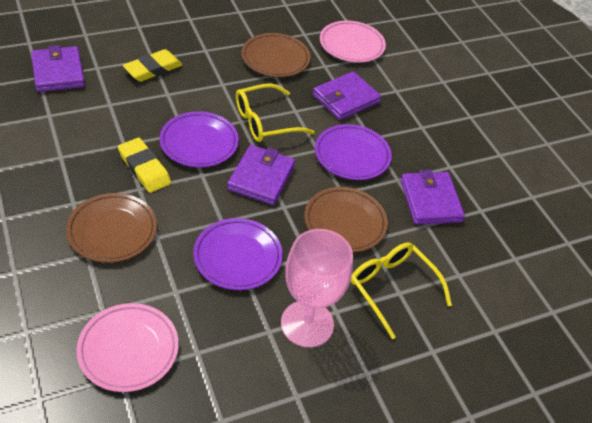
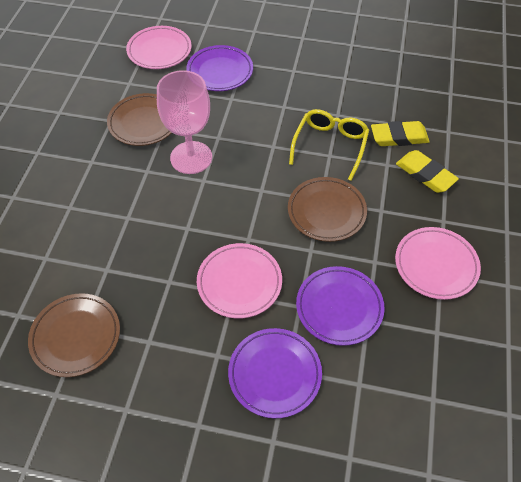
pink plate: 2 -> 3
purple wallet: 4 -> 0
yellow glasses: 2 -> 1

